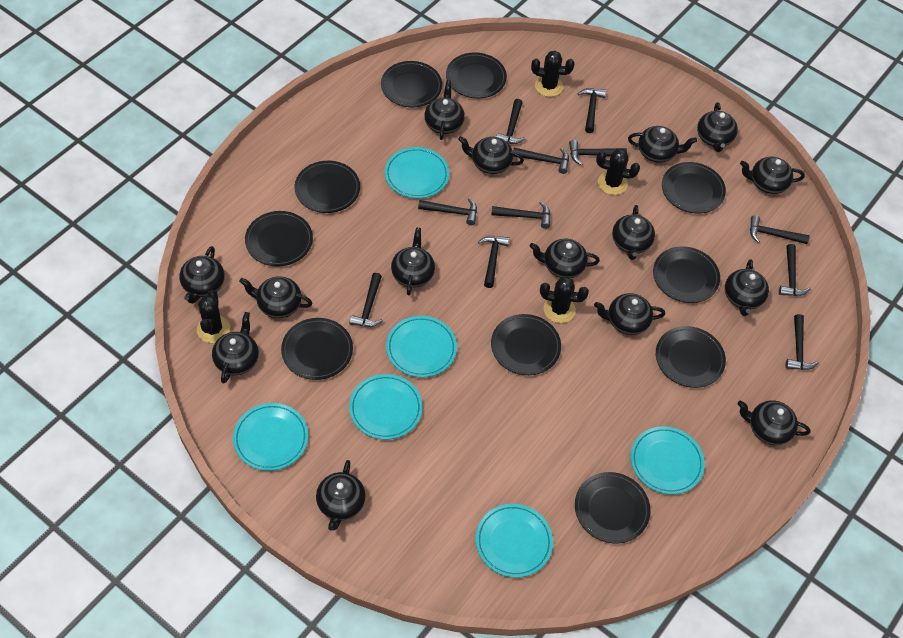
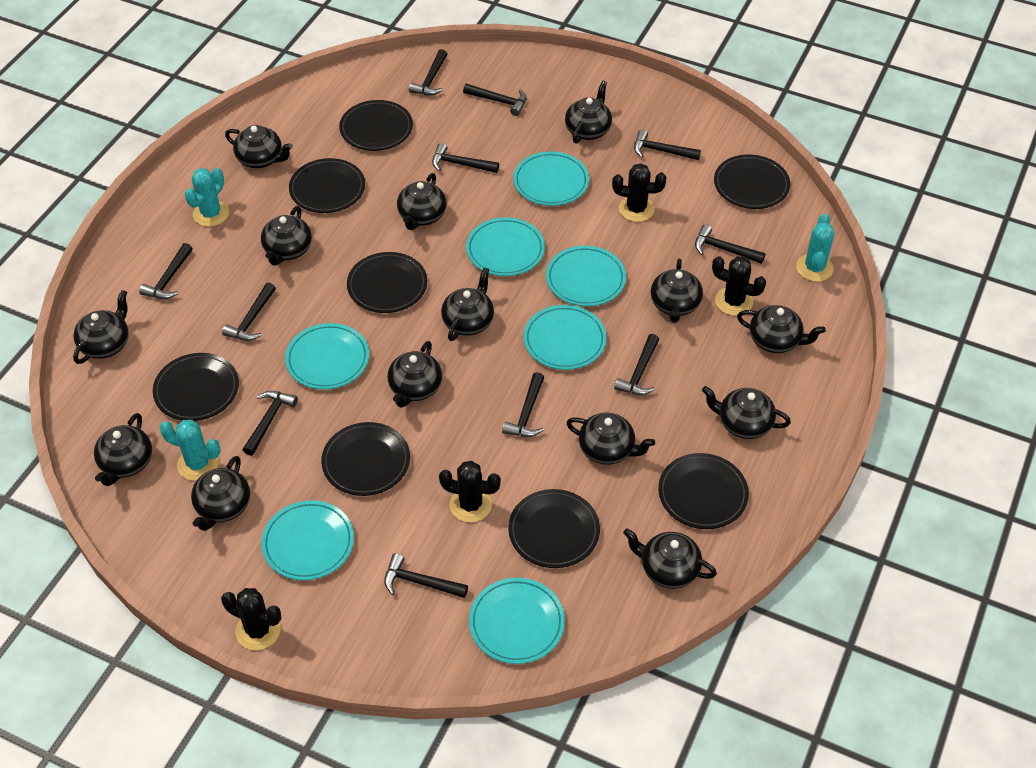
black plate: 10 -> 8
black teapot: 15 -> 14
turquoise cactus: 0 -> 3
turquoise plate: 6 -> 7

